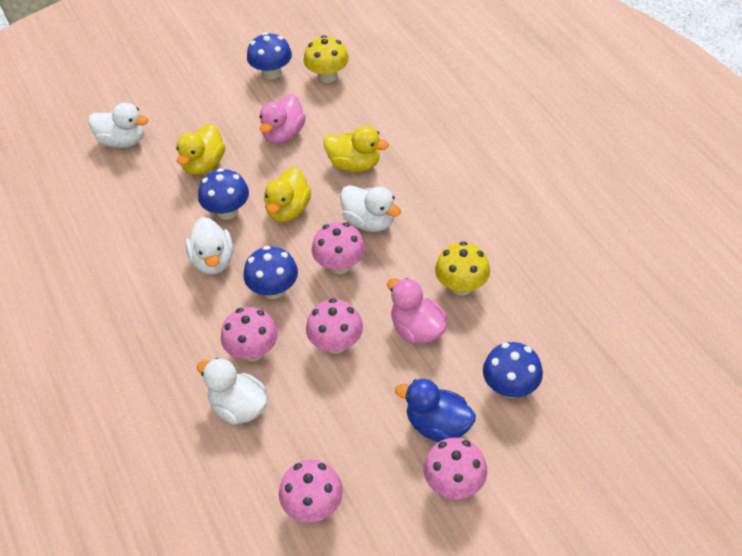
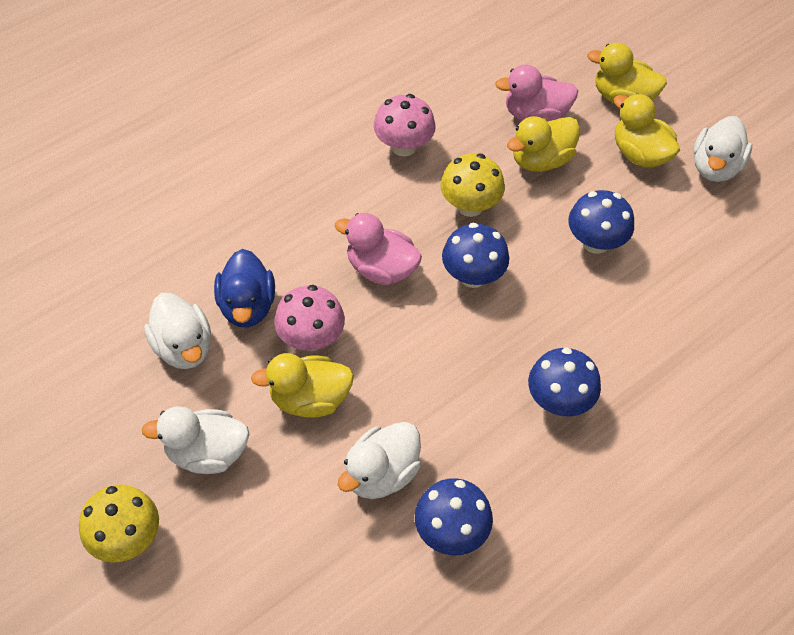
pink mushroom: 5 -> 2
yellow duck: 3 -> 4

